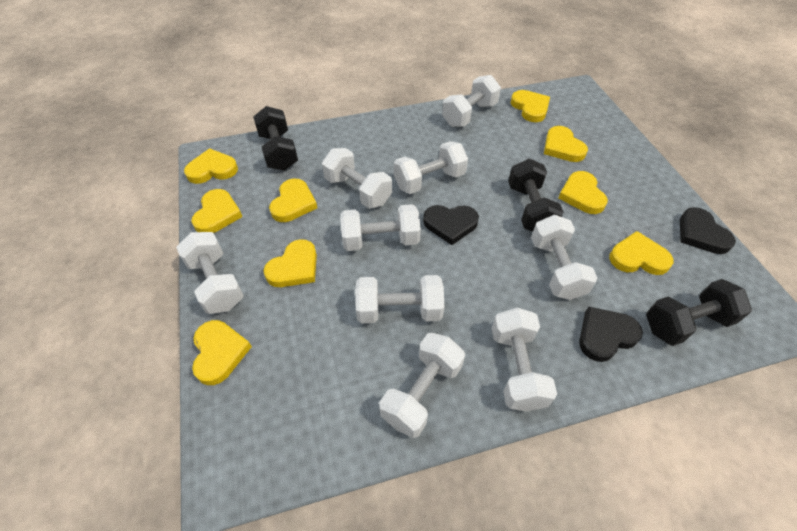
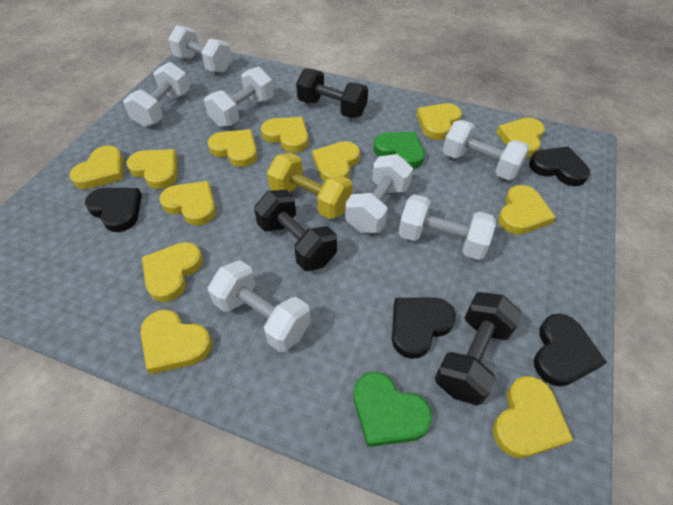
black heart: 3 -> 4
green heart: 0 -> 2
white dumbbell: 9 -> 7
yellow dumbbell: 0 -> 1
yellow heart: 9 -> 12

